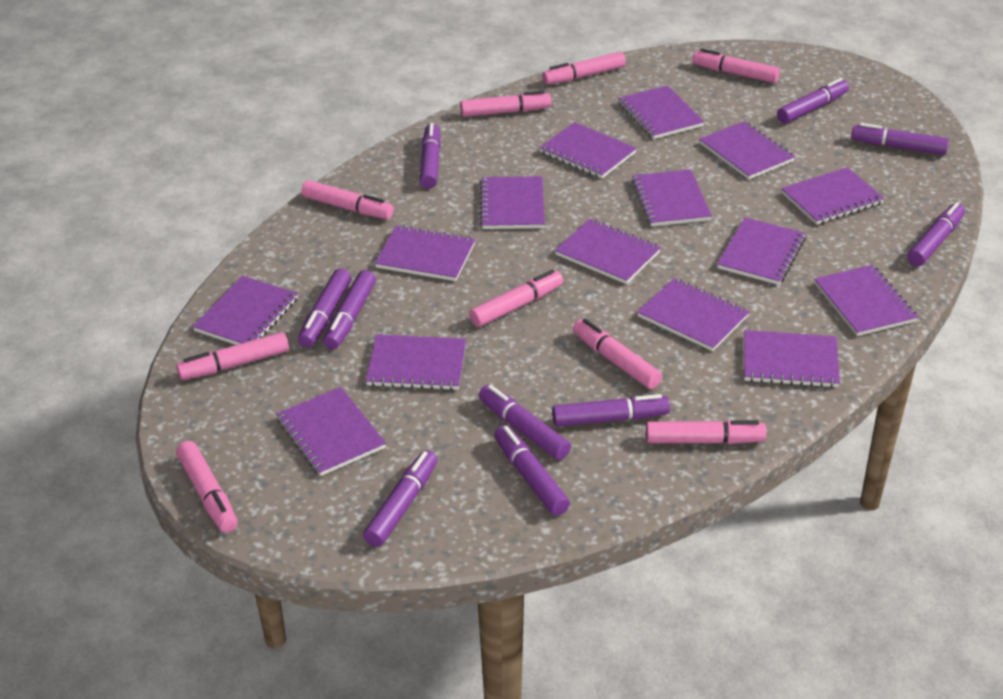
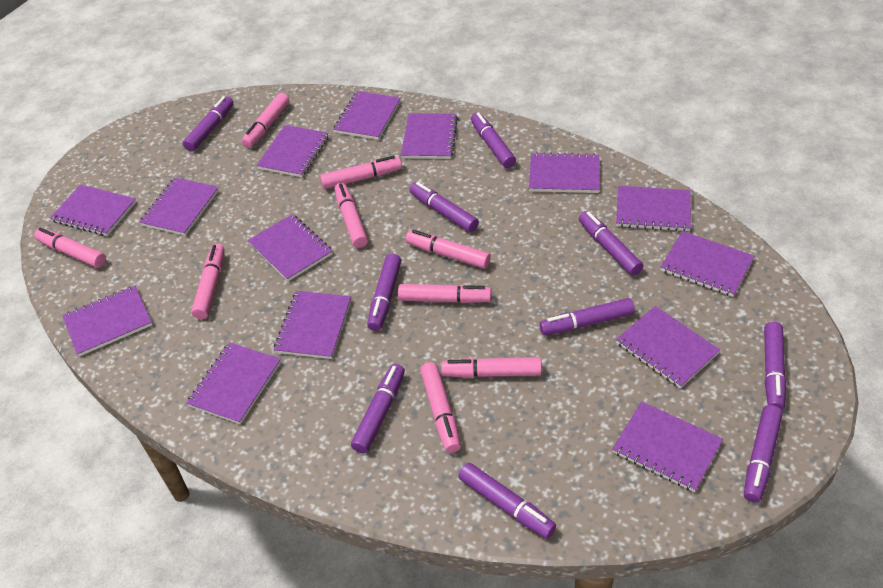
purple notebook: 15 -> 14

